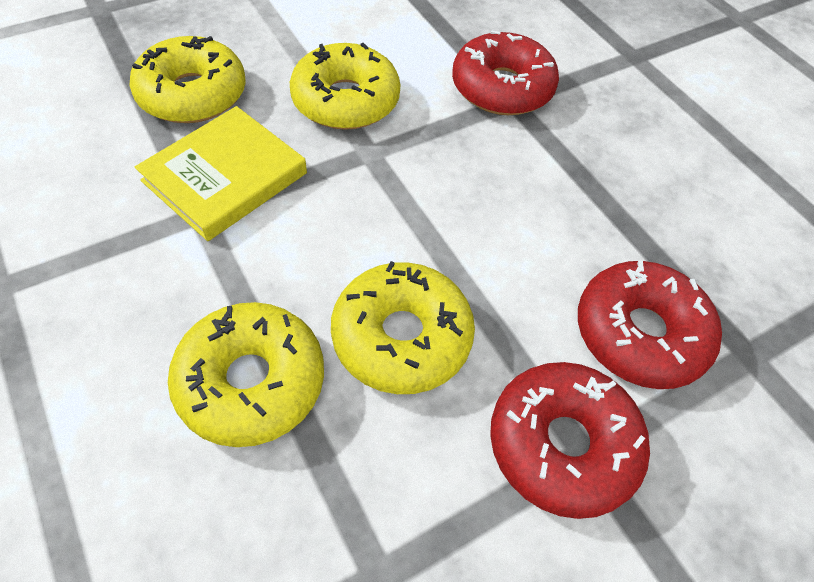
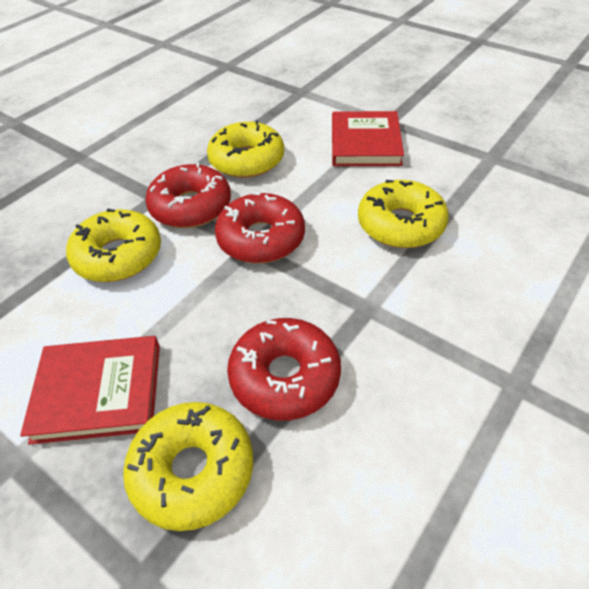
red book: 0 -> 2
yellow book: 1 -> 0

